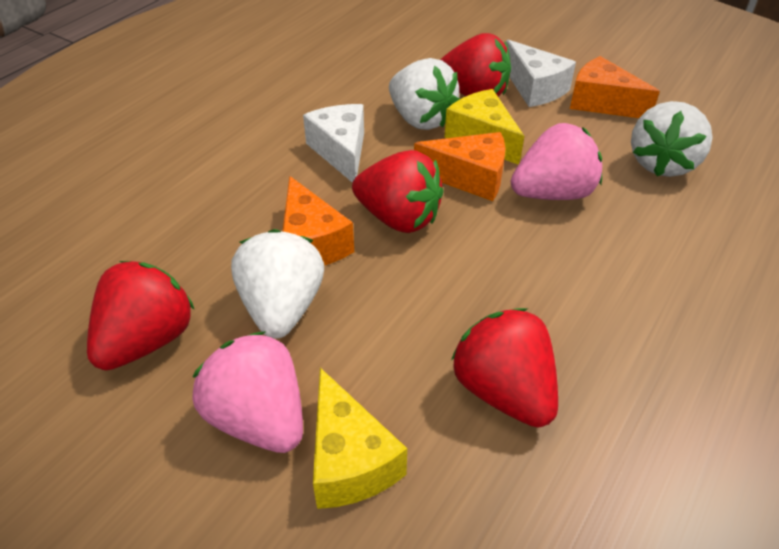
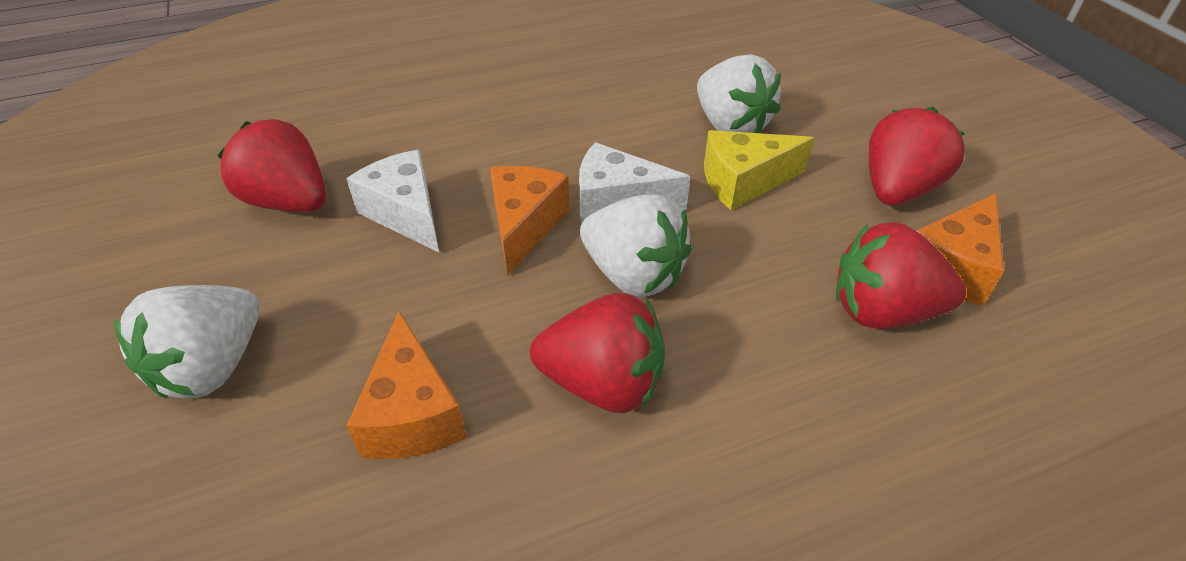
pink strawberry: 2 -> 0
yellow cheese: 2 -> 1

